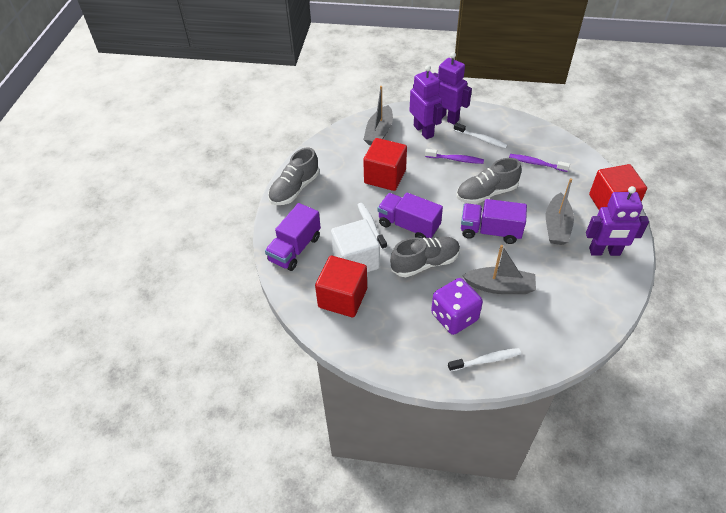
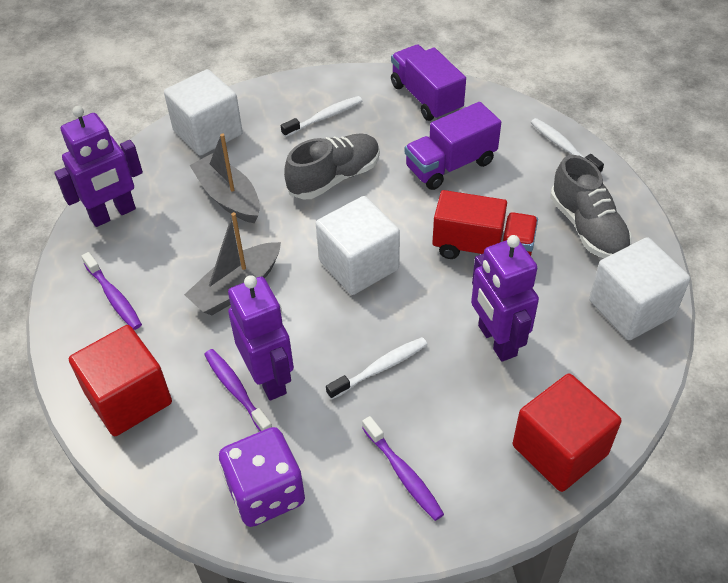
grey boat: 3 -> 2
grey shoe: 3 -> 2
purple toothbrush: 2 -> 3
purple truck: 3 -> 2
red cube: 3 -> 2
red truck: 0 -> 1
white cube: 1 -> 3

